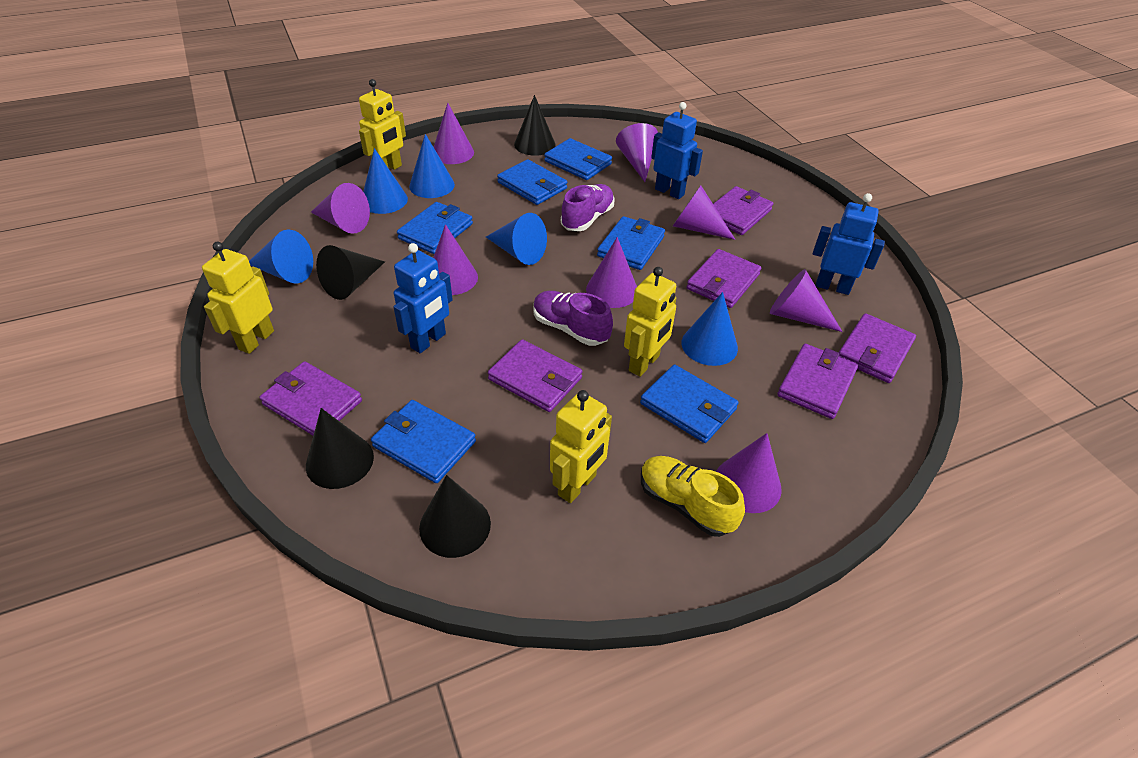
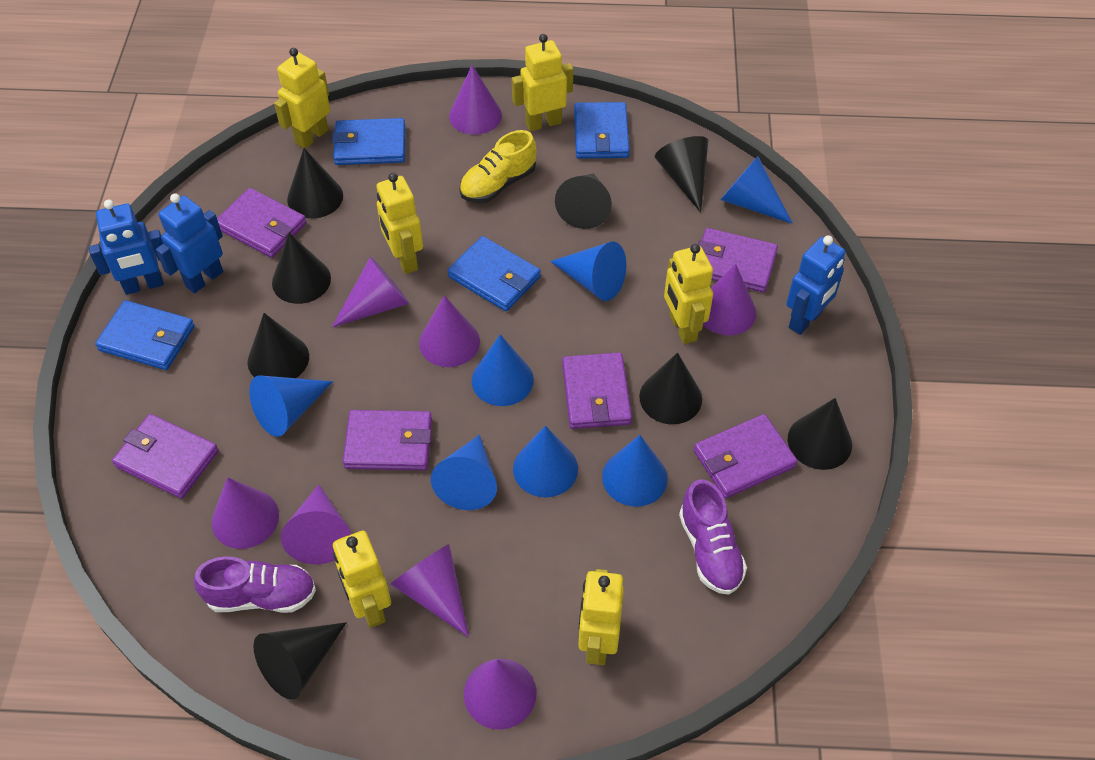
black cone: 4 -> 8
blue cone: 5 -> 7
blue wallet: 6 -> 4
yellow robot: 4 -> 6

